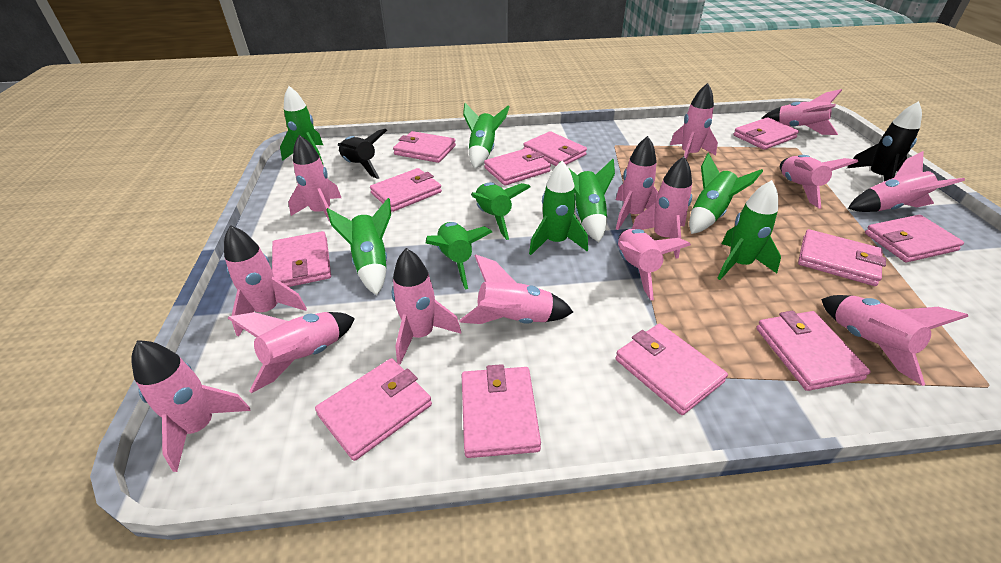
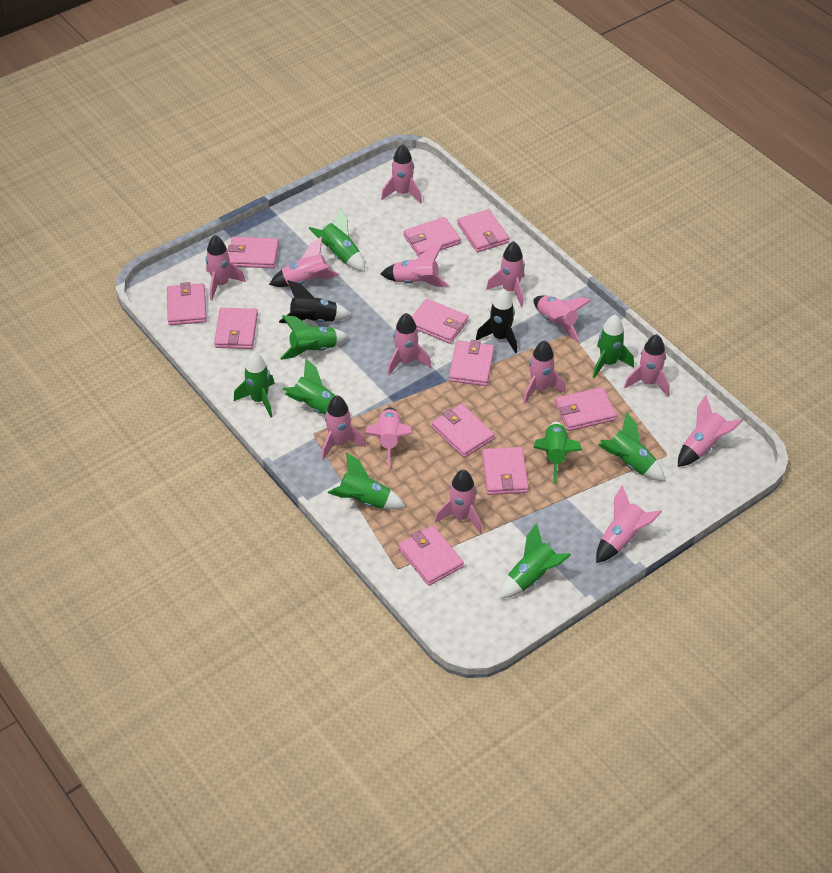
pink wallet: 12 -> 11

